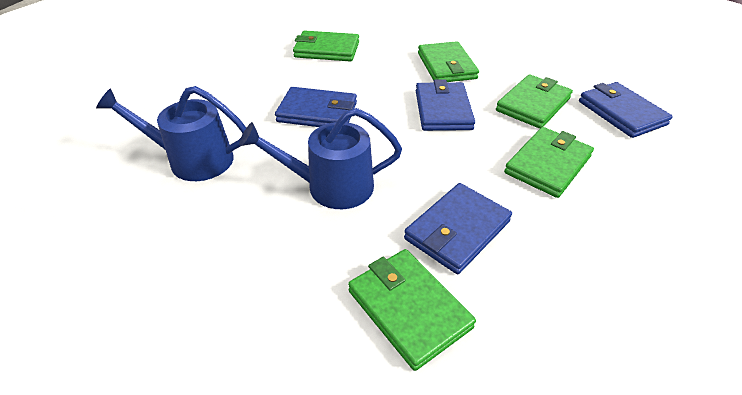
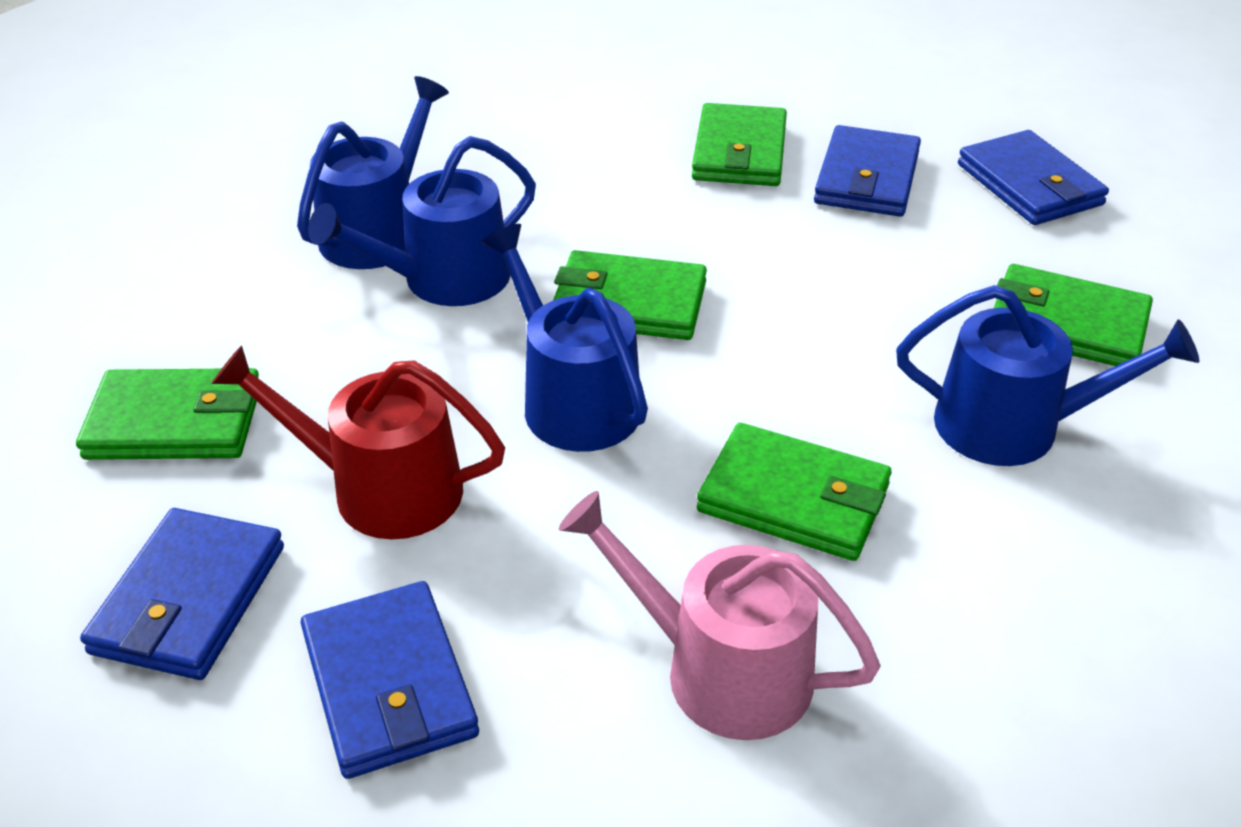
blue watering can: 2 -> 4
pink watering can: 0 -> 1
red watering can: 0 -> 1

